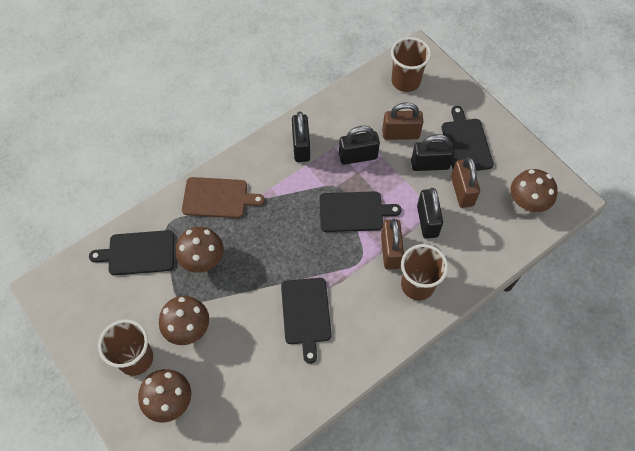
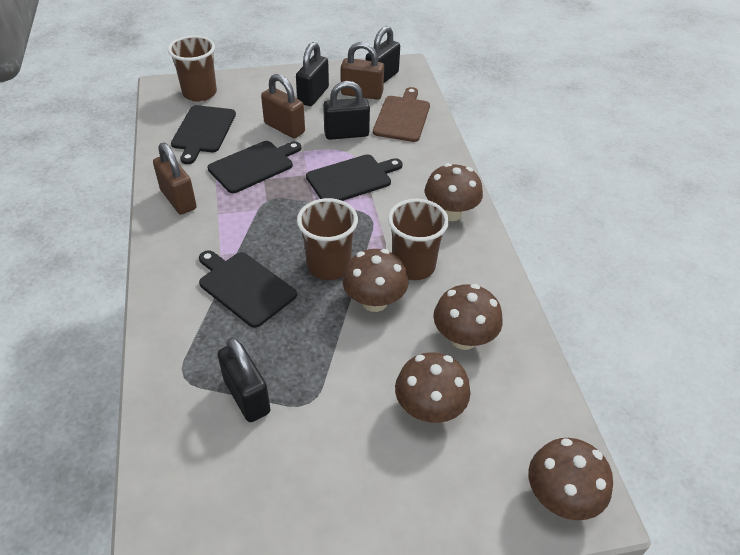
brown mushroom: 4 -> 5

